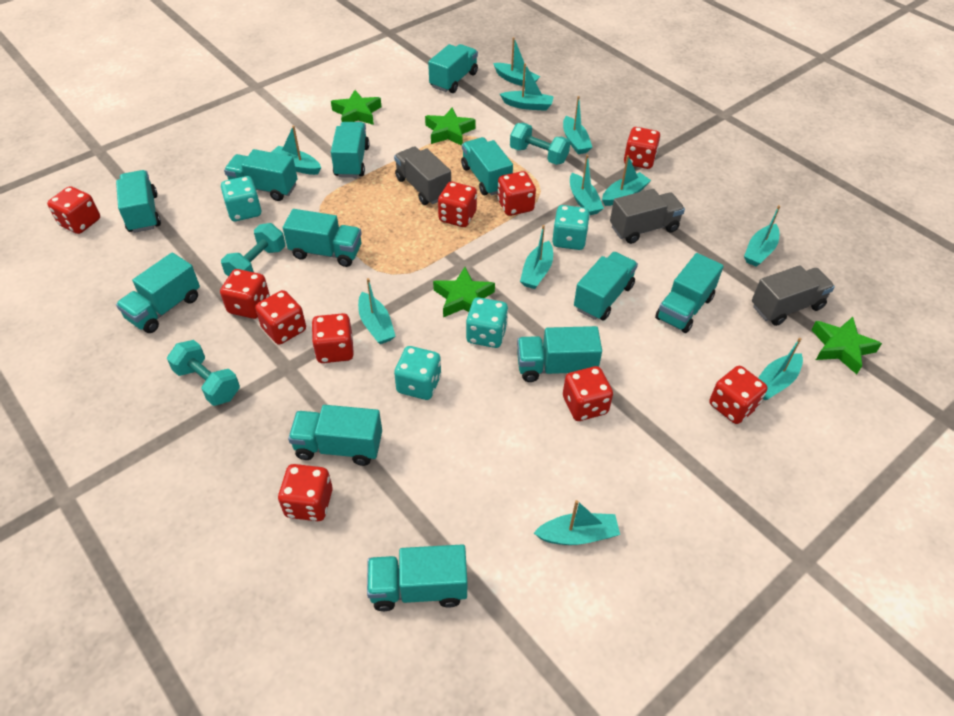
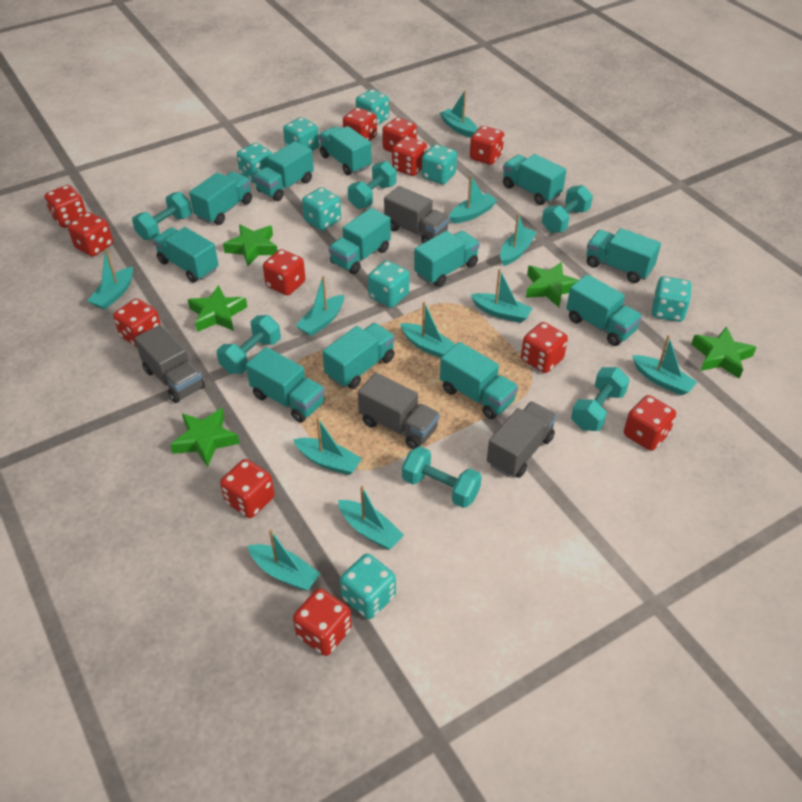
green star: 4 -> 5
grey truck: 3 -> 4
red dice: 10 -> 12
turquoise dice: 4 -> 8
turquoise dumbbell: 3 -> 6

